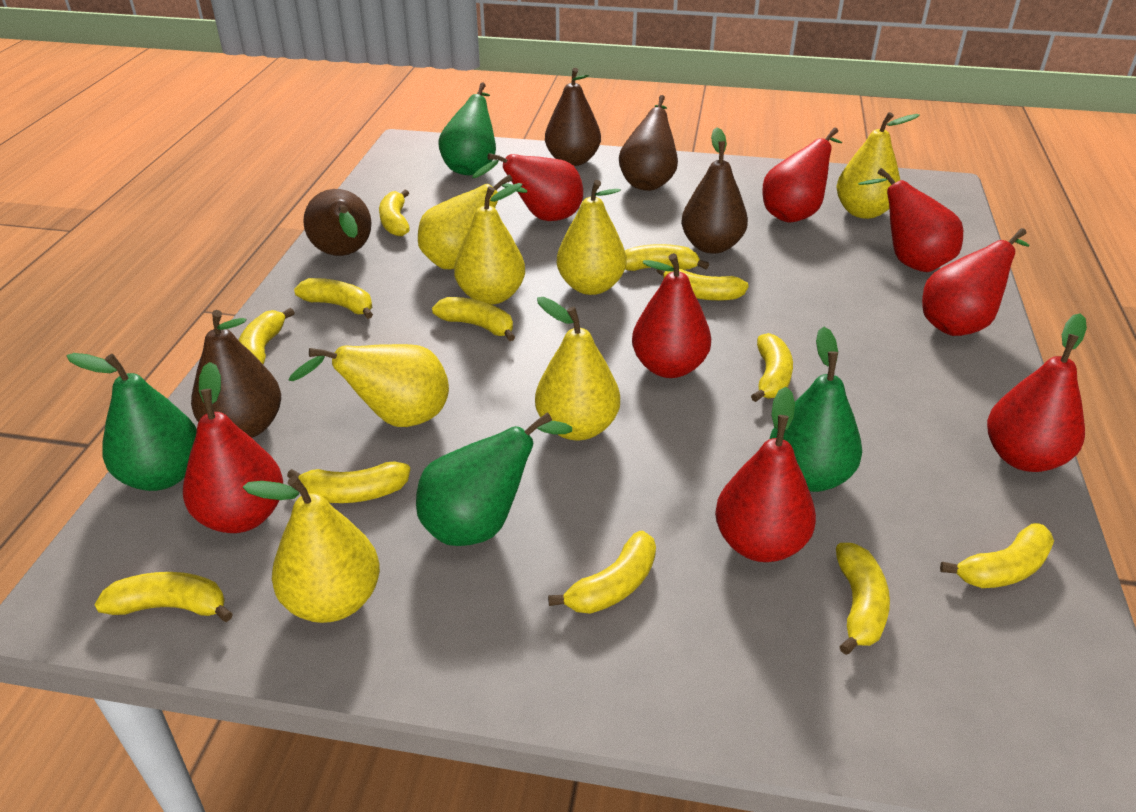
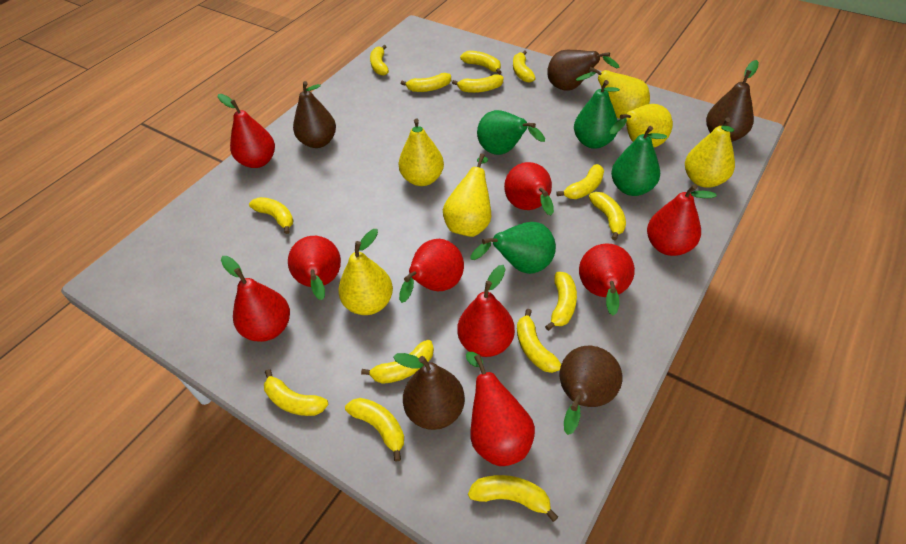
red pear: 8 -> 9
yellow banana: 12 -> 14
yellow pear: 7 -> 6

